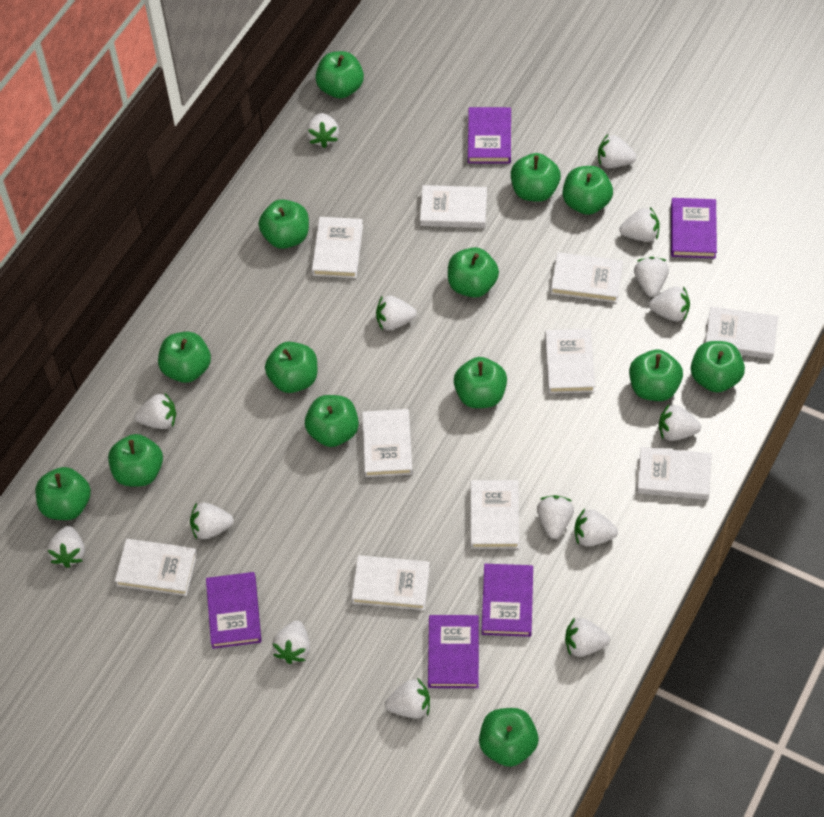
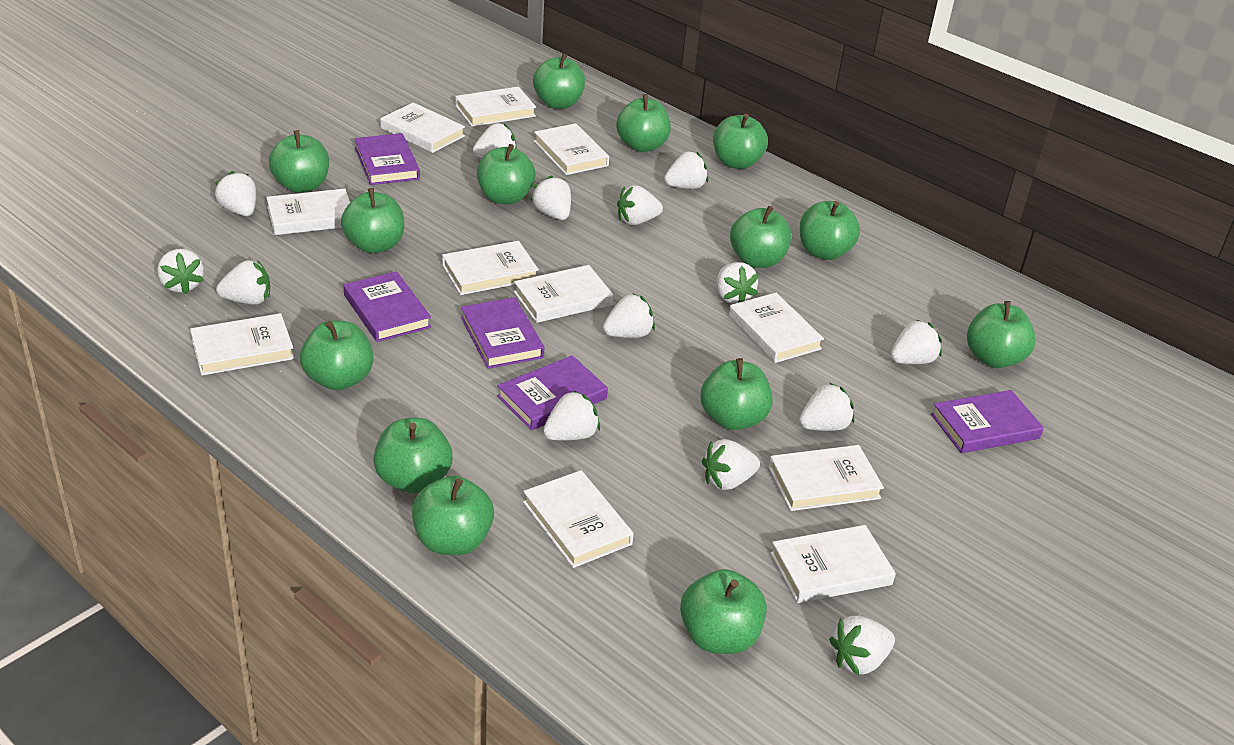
white book: 10 -> 11
white strawberry: 15 -> 14

